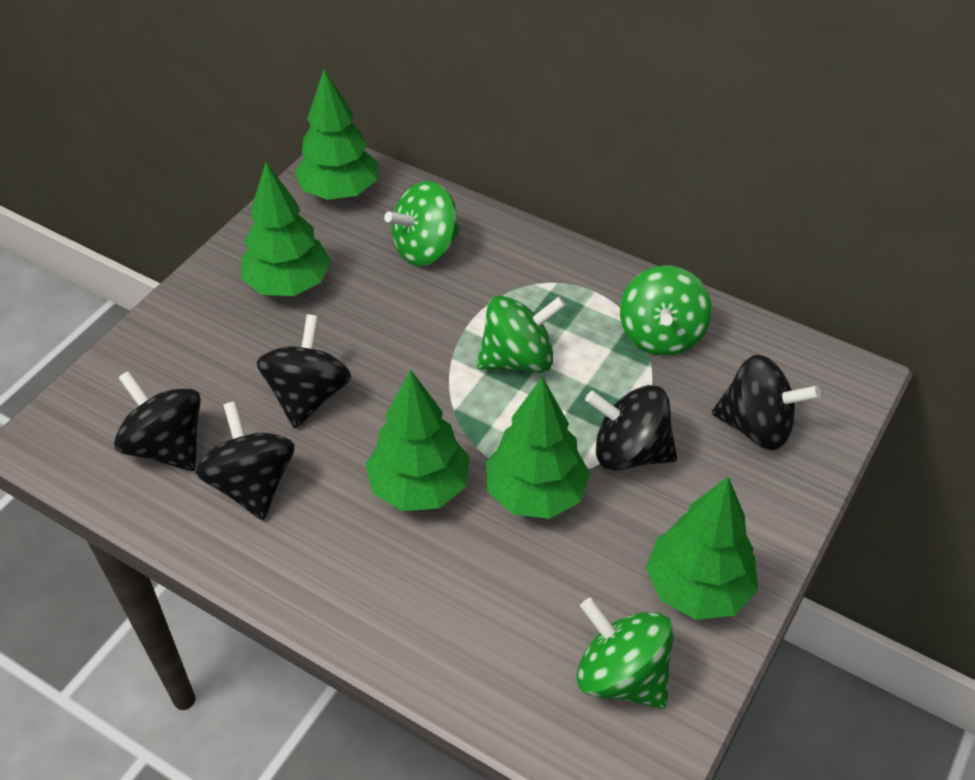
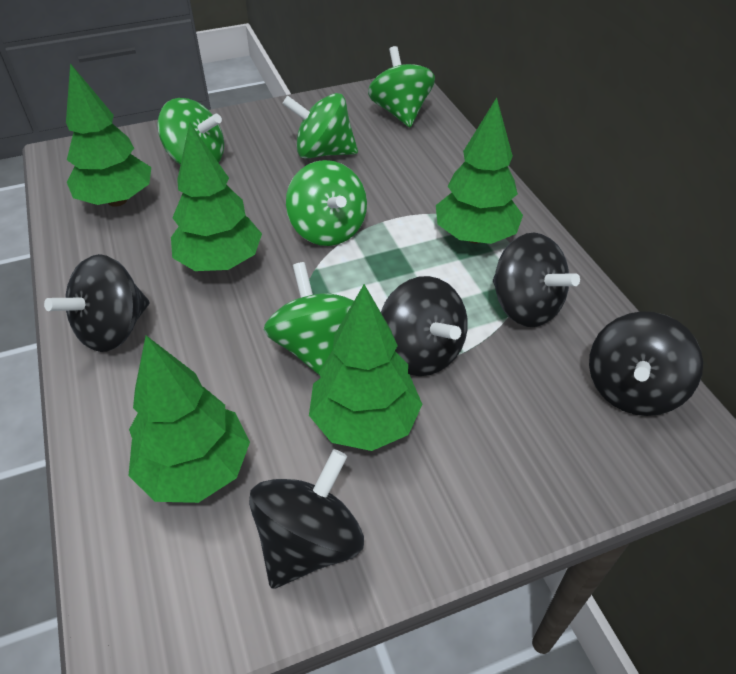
green spinning top: 4 -> 5

